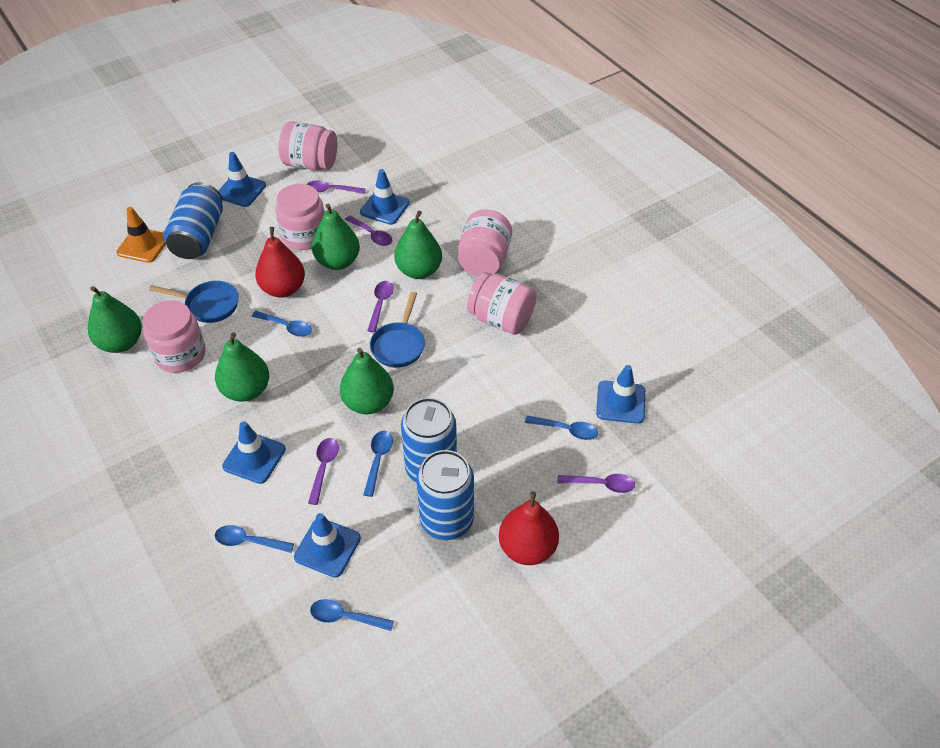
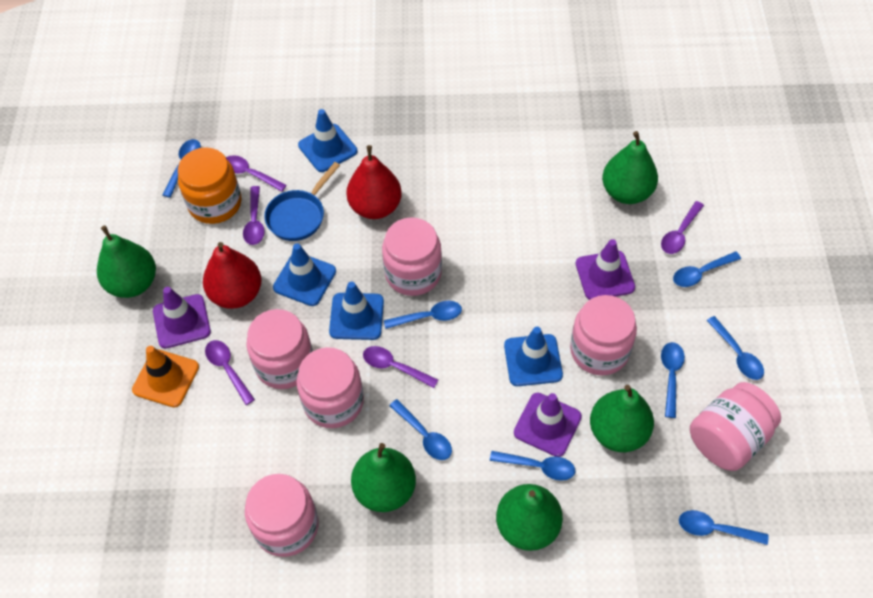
blue can: 3 -> 0
blue pan: 2 -> 1
blue spoon: 5 -> 8
blue traffic cone: 5 -> 4
orange jar: 0 -> 1
pink jar: 5 -> 6
purple traffic cone: 0 -> 3

